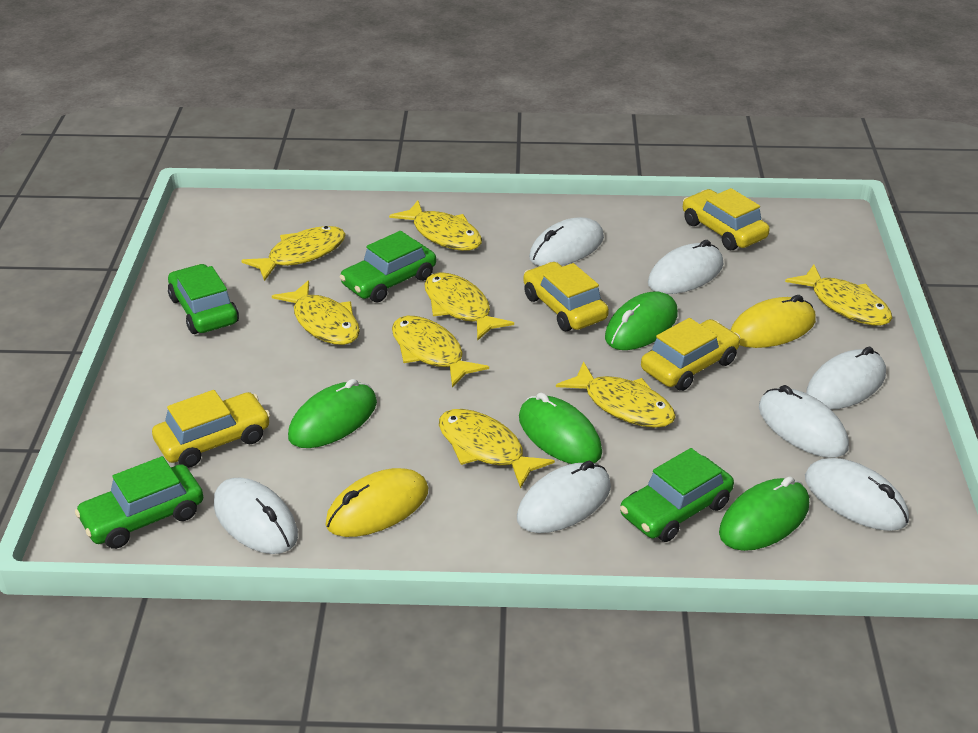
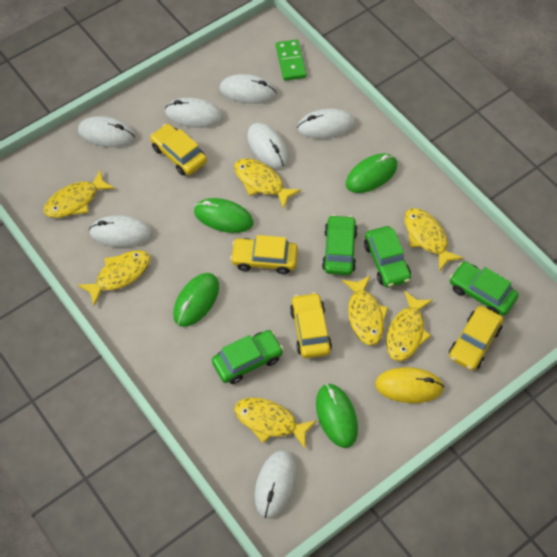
green domino: 0 -> 1
yellow fish: 8 -> 7
yellow mouse: 2 -> 1

